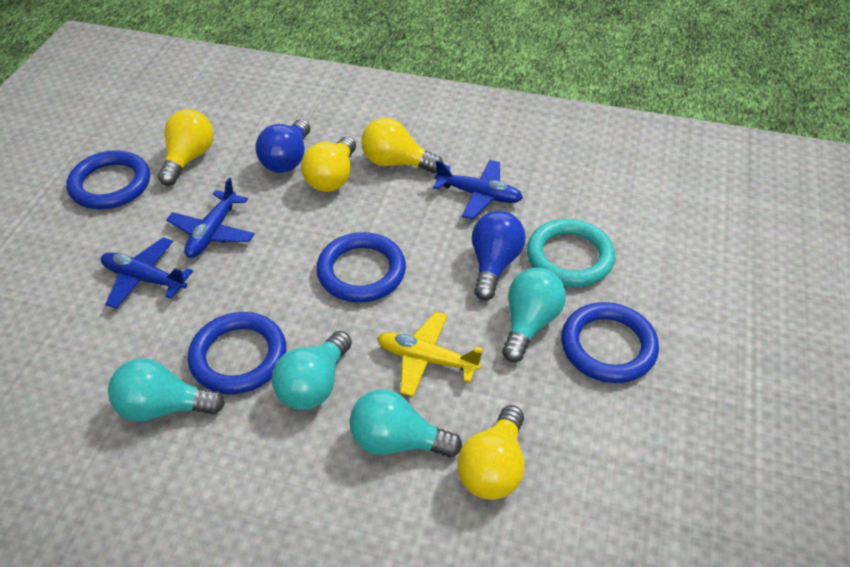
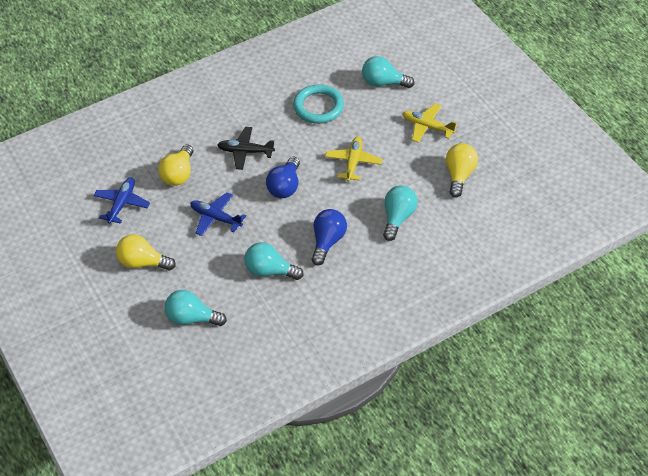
black plane: 0 -> 1
blue plane: 3 -> 2
blue ring: 4 -> 0
yellow light bulb: 4 -> 3
yellow plane: 1 -> 2

